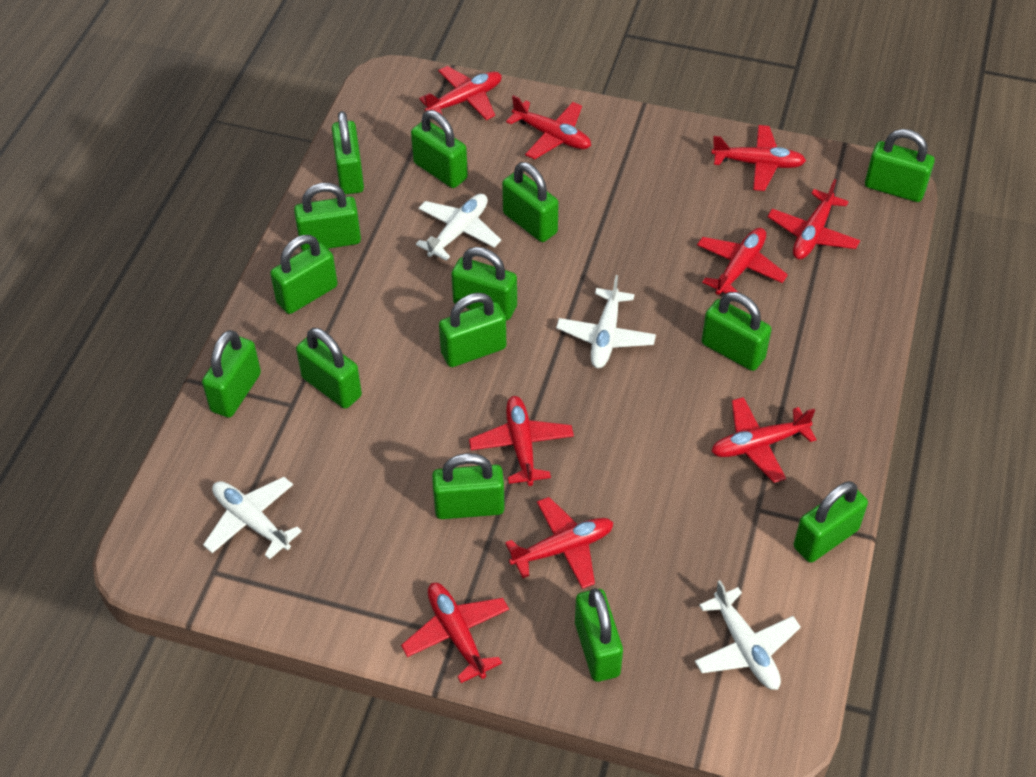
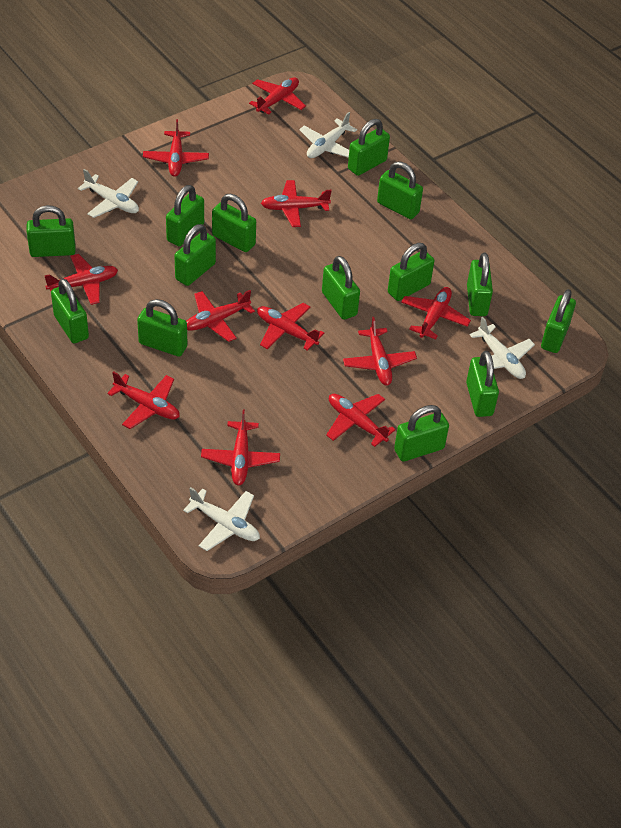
red plane: 9 -> 11

